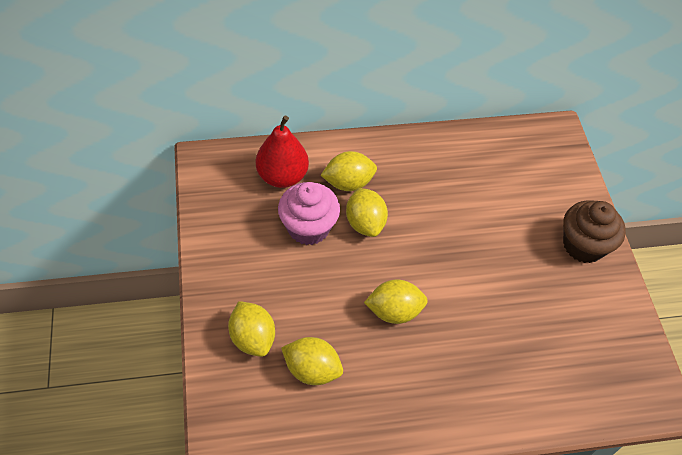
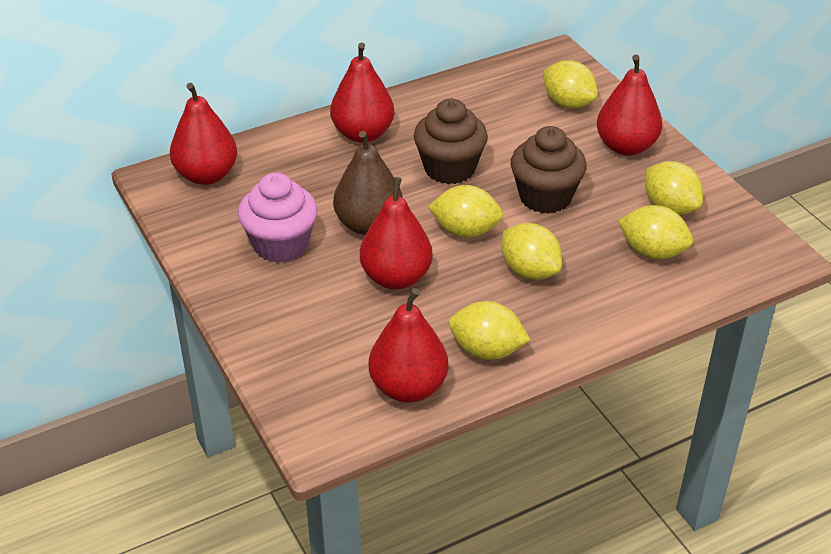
brown cupcake: 1 -> 2
brown pear: 0 -> 1
red pear: 1 -> 5
yellow lemon: 5 -> 6

